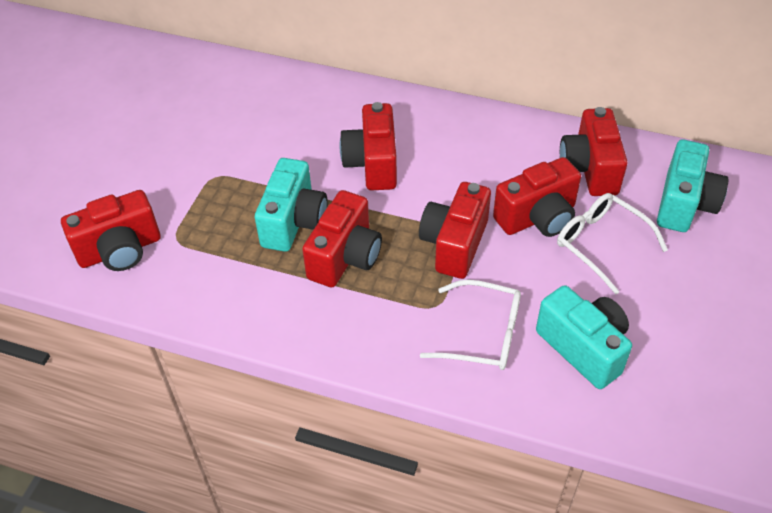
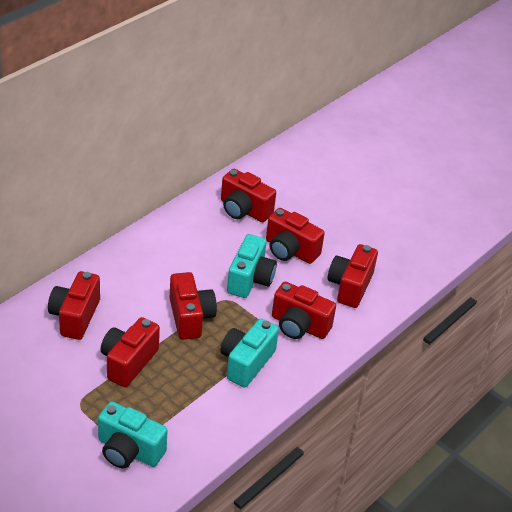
red camera: 6 -> 7
white glasses: 2 -> 0

